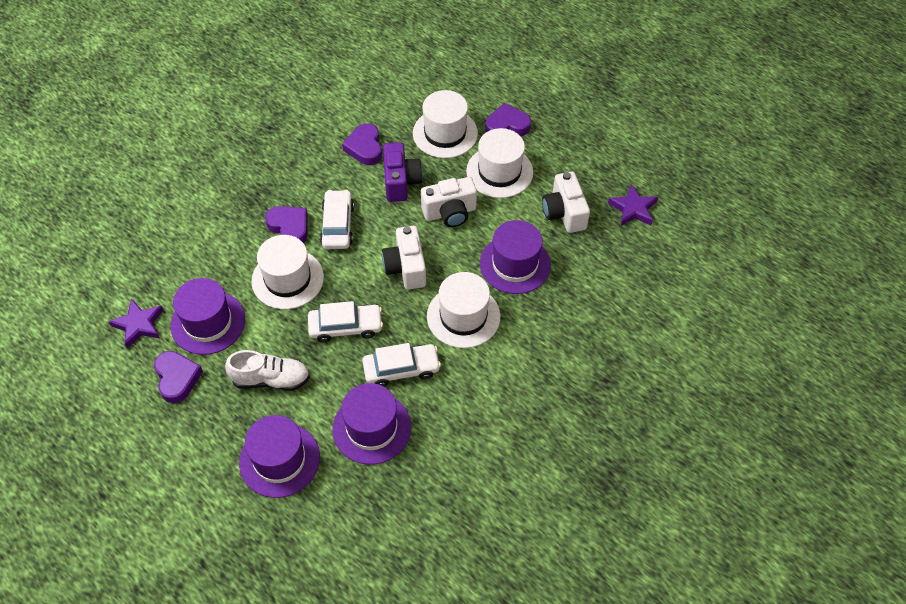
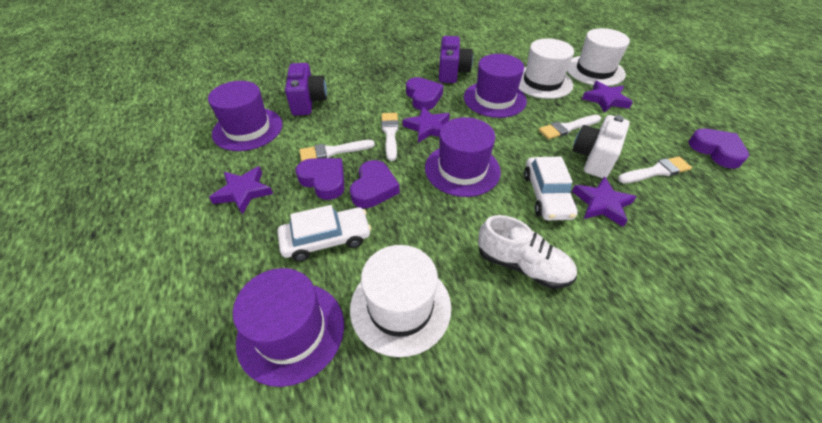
purple camera: 1 -> 2
purple star: 2 -> 4
white brush: 0 -> 4
white camera: 3 -> 1
white car: 3 -> 2
white hat: 4 -> 3

